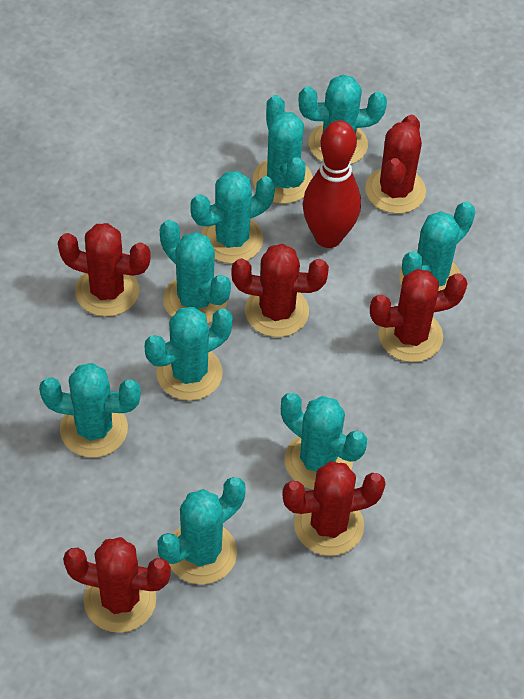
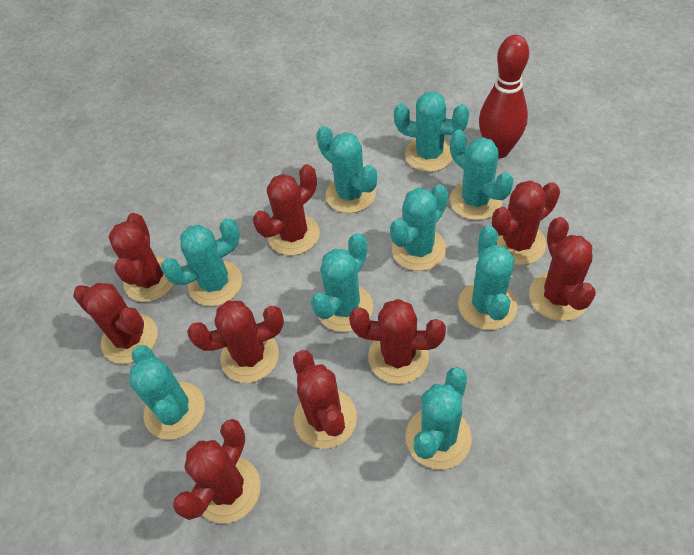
red cactus: 6 -> 9

